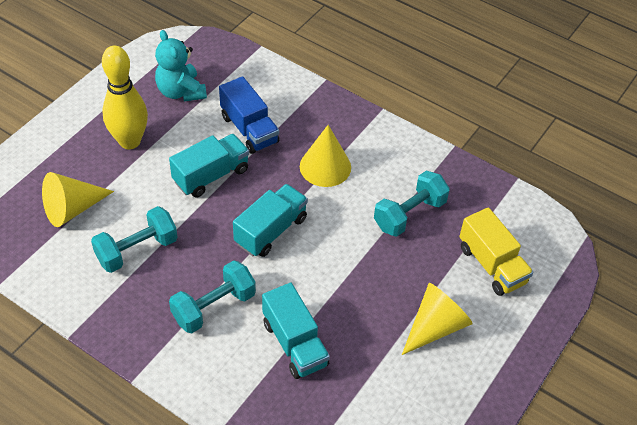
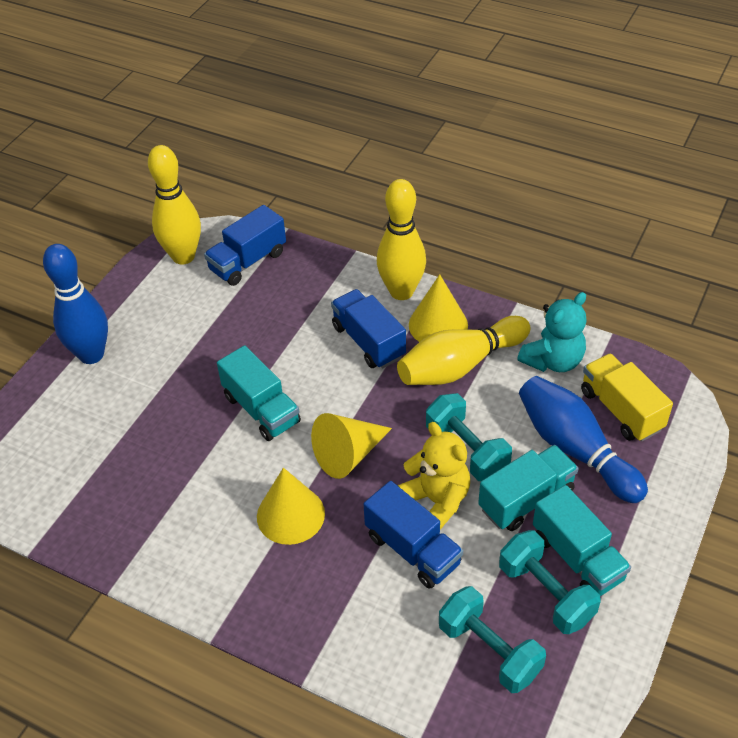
blue bowling pin: 0 -> 2
blue truck: 1 -> 3
yellow bowling pin: 1 -> 3
yellow teddy bear: 0 -> 1

